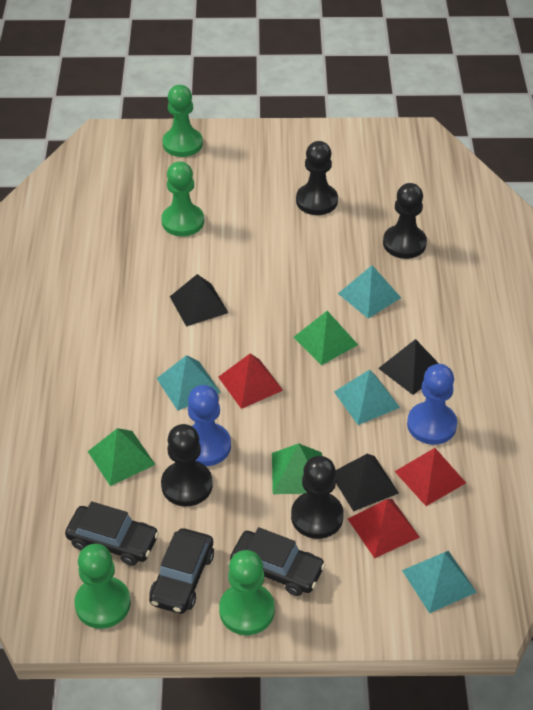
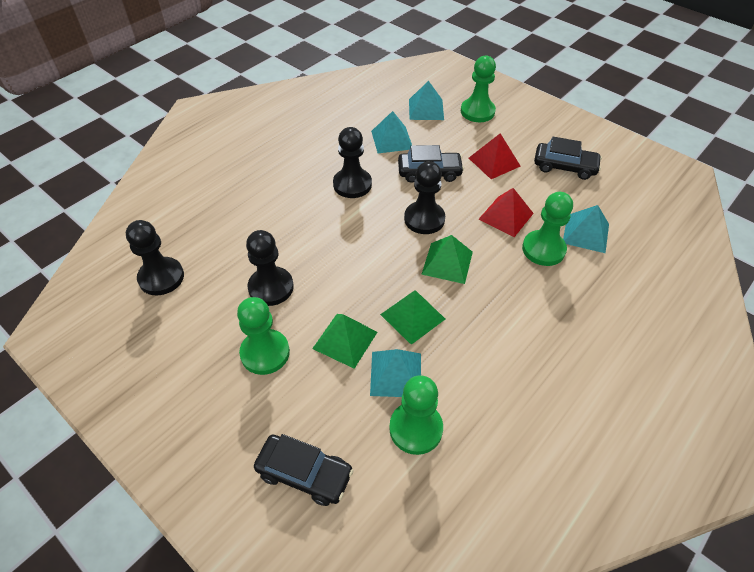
black pyramid: 3 -> 0
blue pawn: 2 -> 0
red pyramid: 3 -> 2

